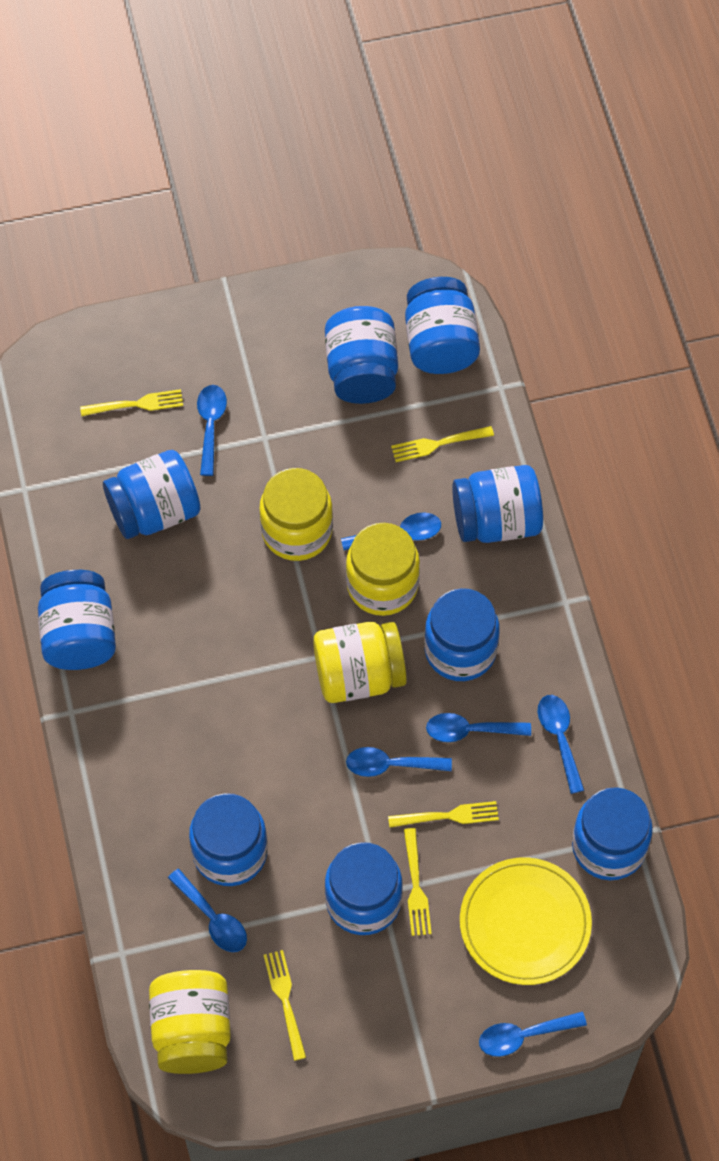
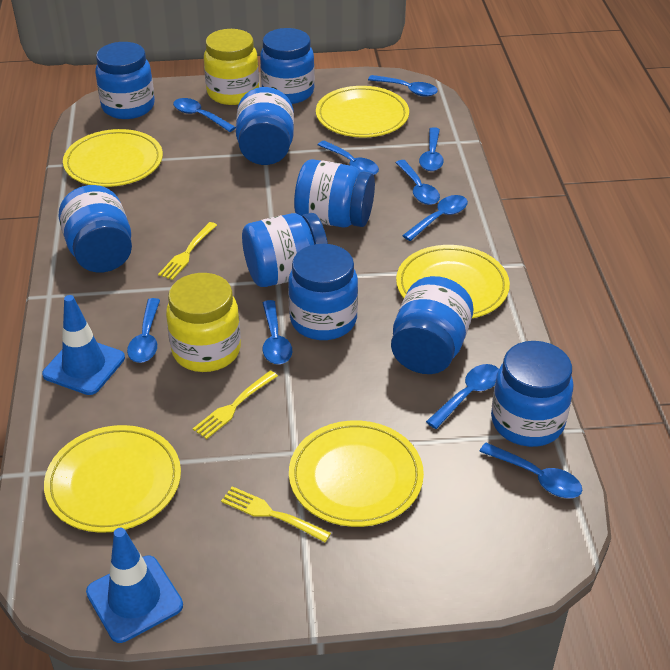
blue spoon: 7 -> 10
blue traffic cone: 0 -> 2
yellow fork: 5 -> 3
yellow jar: 4 -> 2
yellow plate: 1 -> 5

